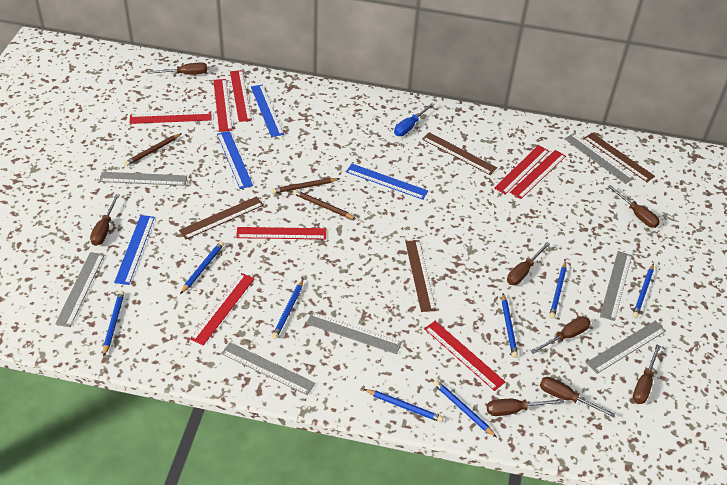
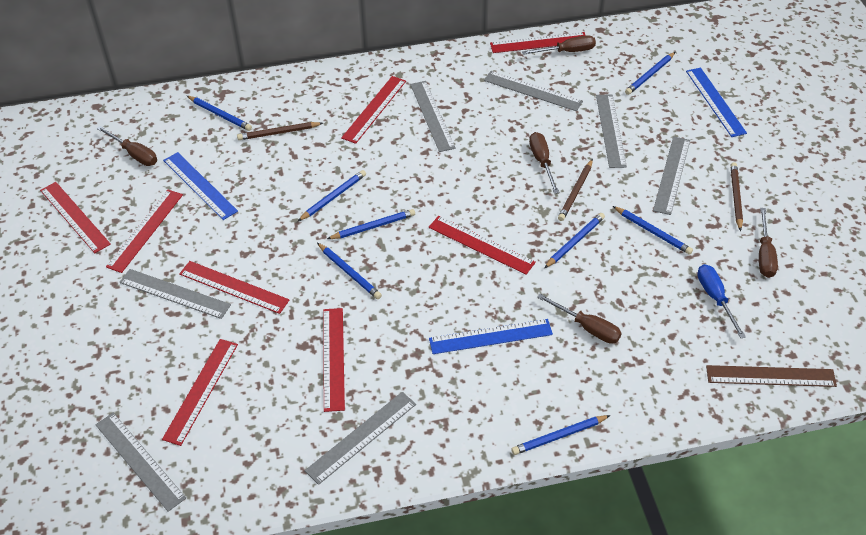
blue ruler: 4 -> 3
brown ruler: 4 -> 1
brown screwdriver: 8 -> 5

